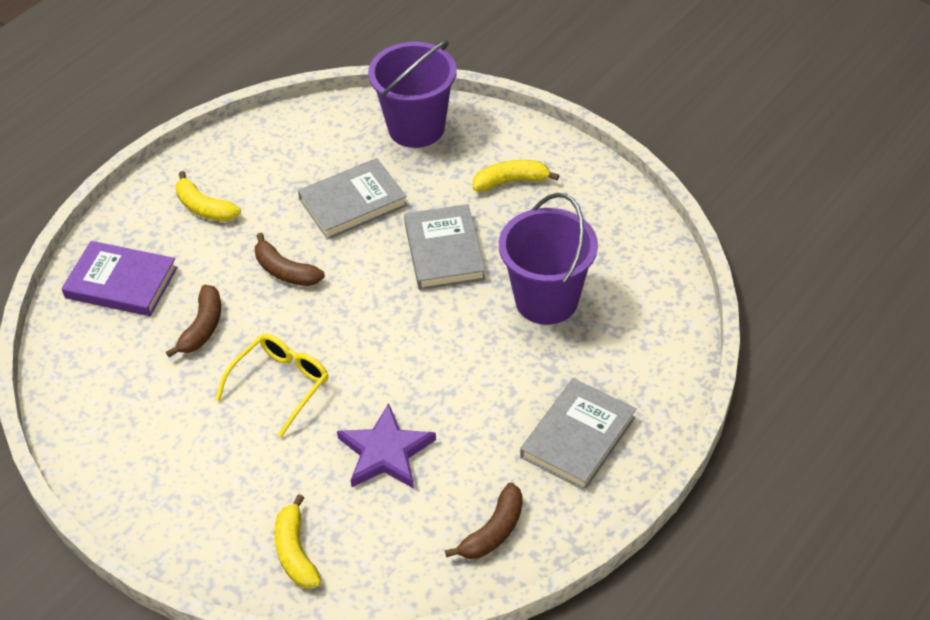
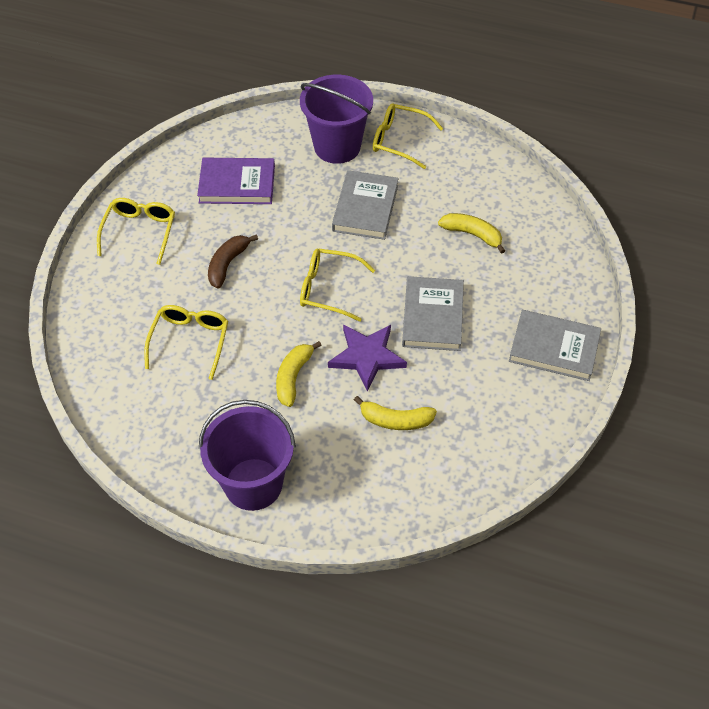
brown banana: 3 -> 1
yellow glasses: 1 -> 4

